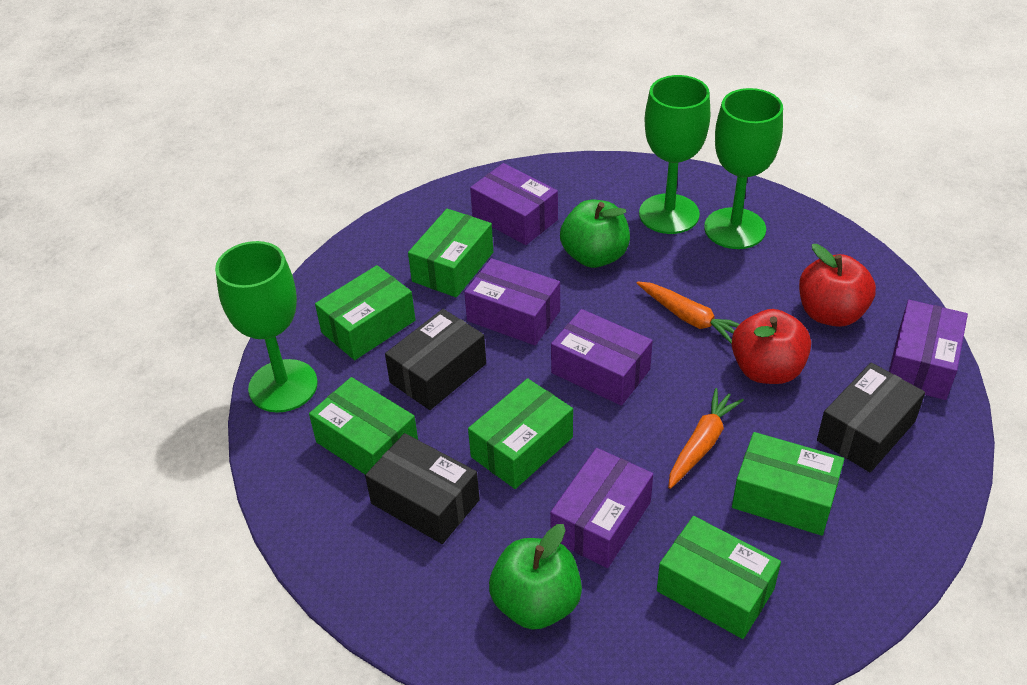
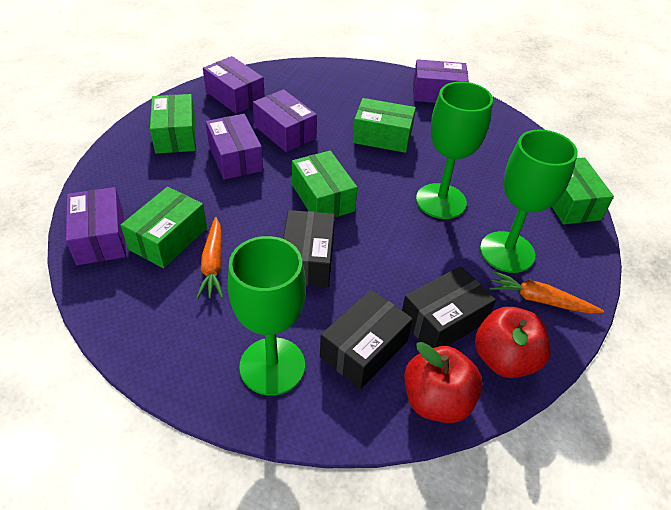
green apple: 2 -> 0
green box: 6 -> 5

